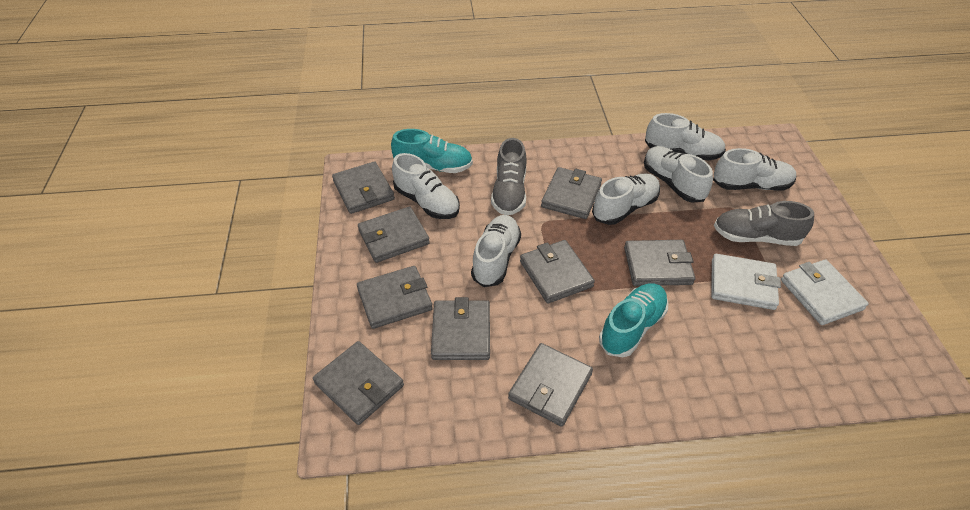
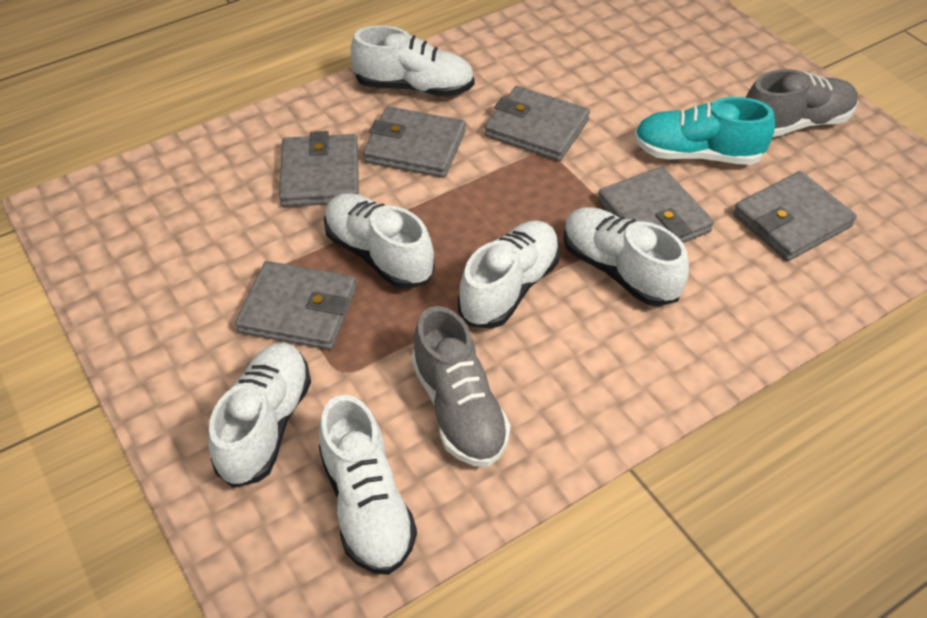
grey wallet: 9 -> 6
turquoise shoe: 2 -> 1
white wallet: 2 -> 0

